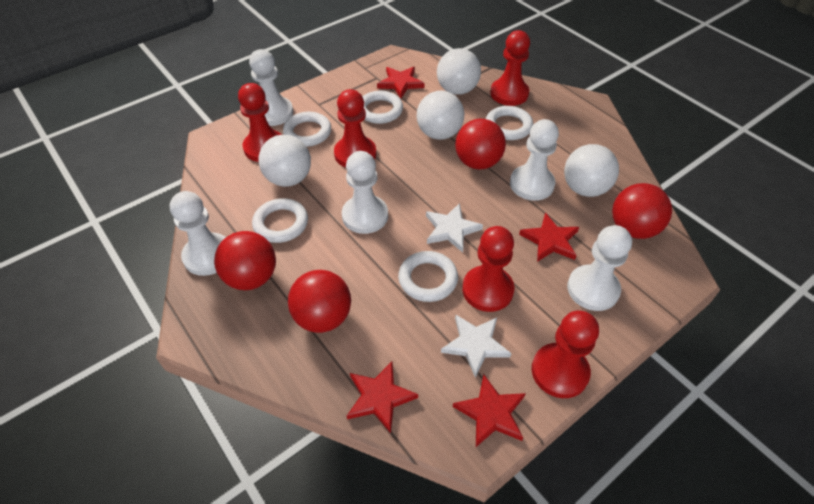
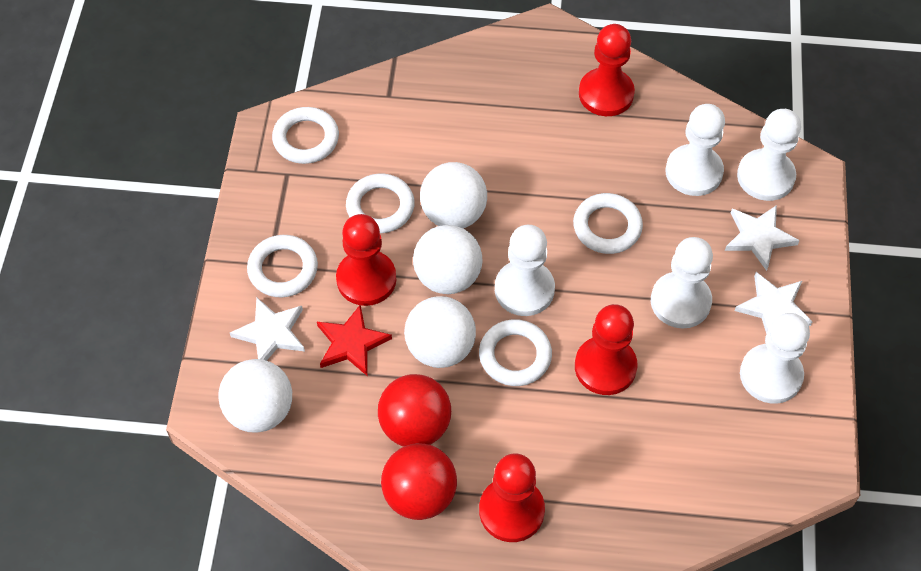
red ball: 4 -> 2
red pawn: 5 -> 4
red star: 4 -> 1
white star: 2 -> 3

